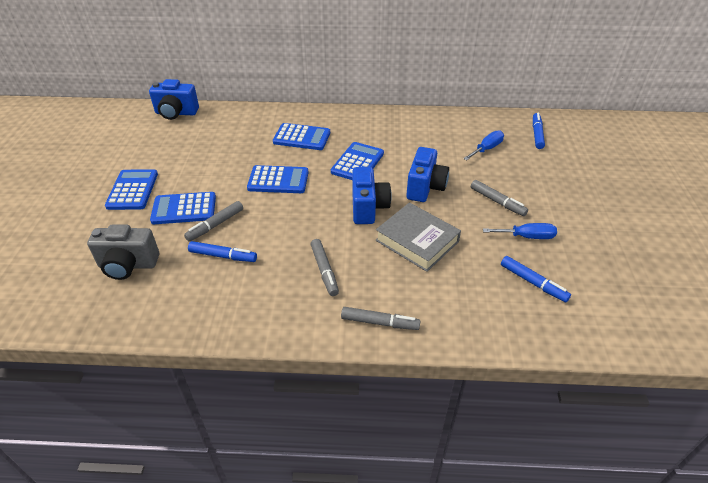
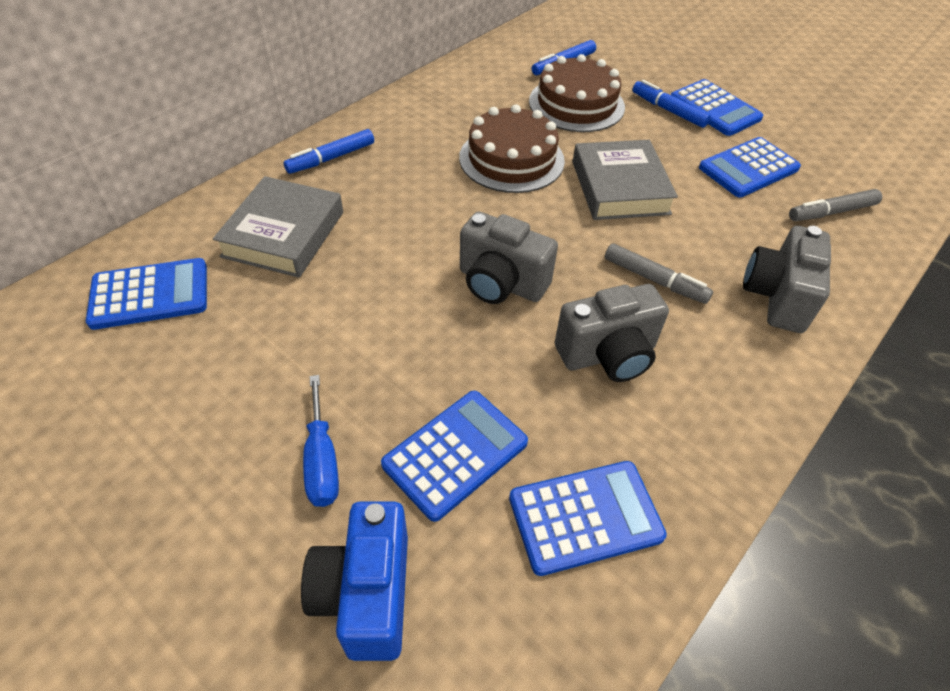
blue camera: 3 -> 1
blue screwdriver: 2 -> 1
brown cake: 0 -> 2
grey book: 1 -> 2
grey camera: 1 -> 3
grey marker: 4 -> 2

